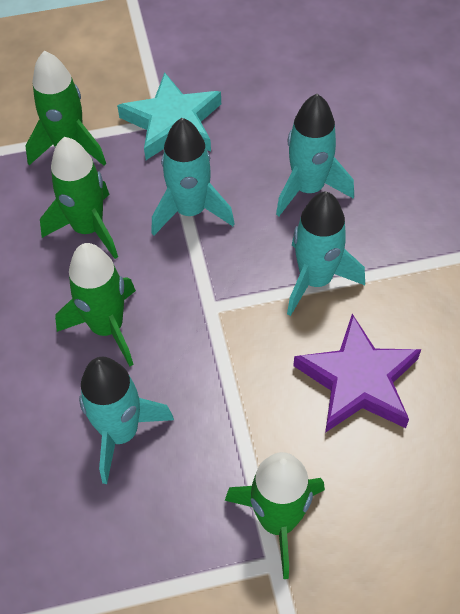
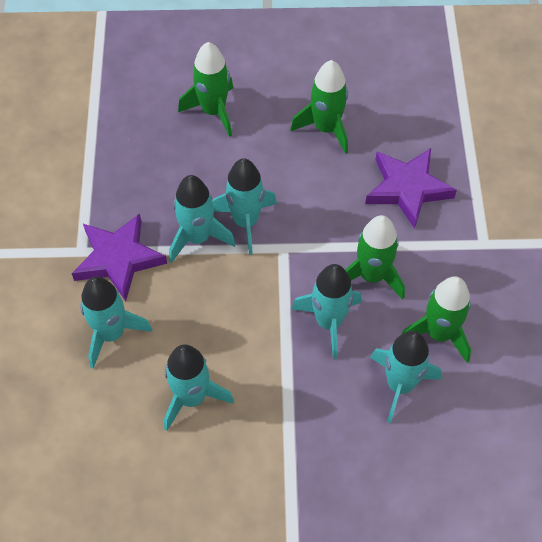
purple star: 1 -> 2
turquoise rocket: 4 -> 6
turquoise star: 1 -> 0

